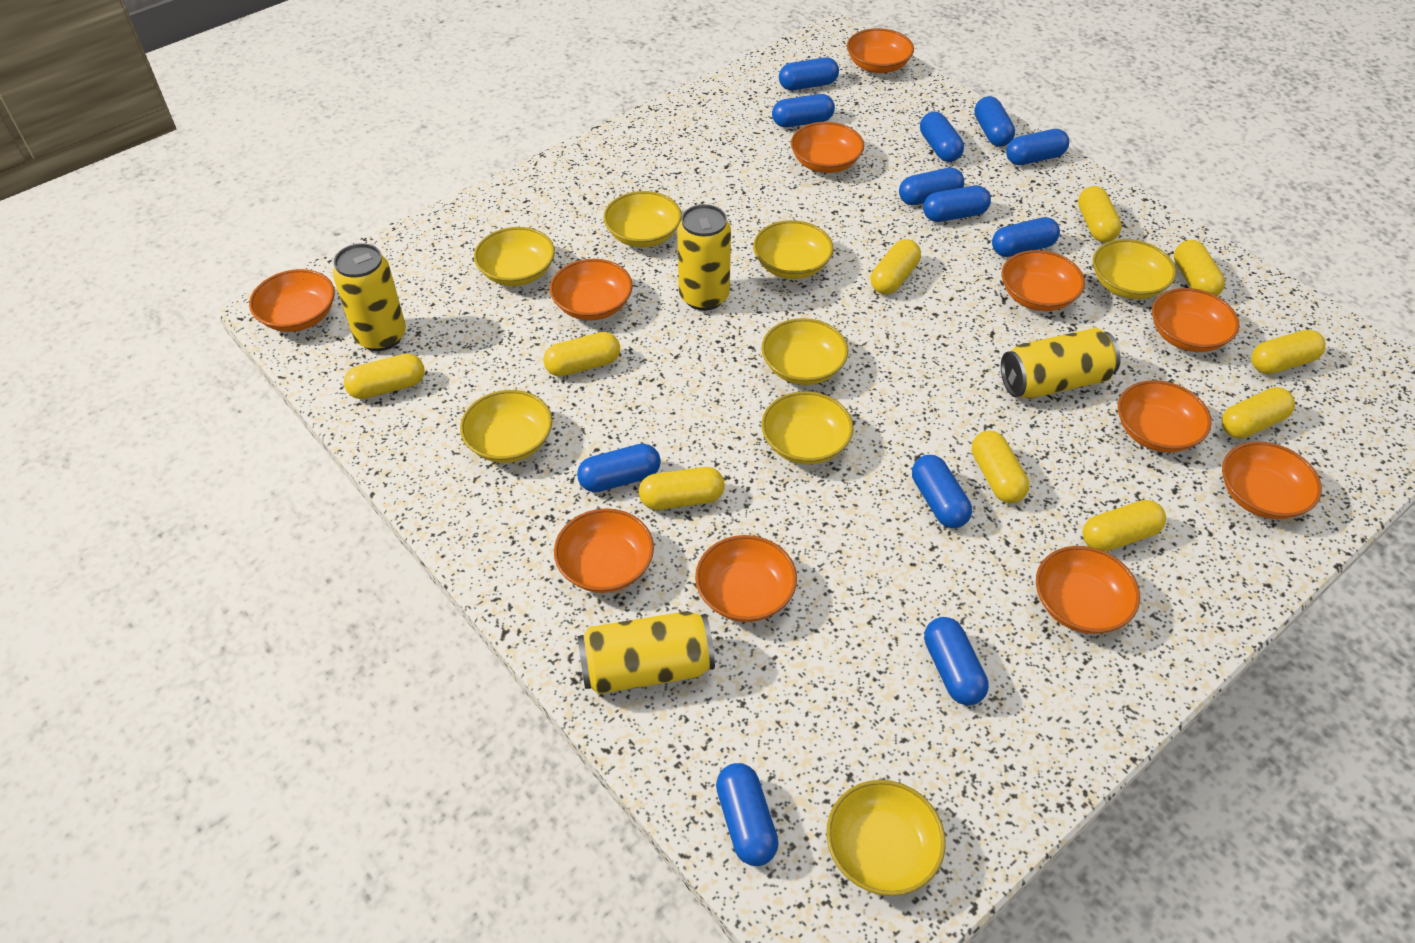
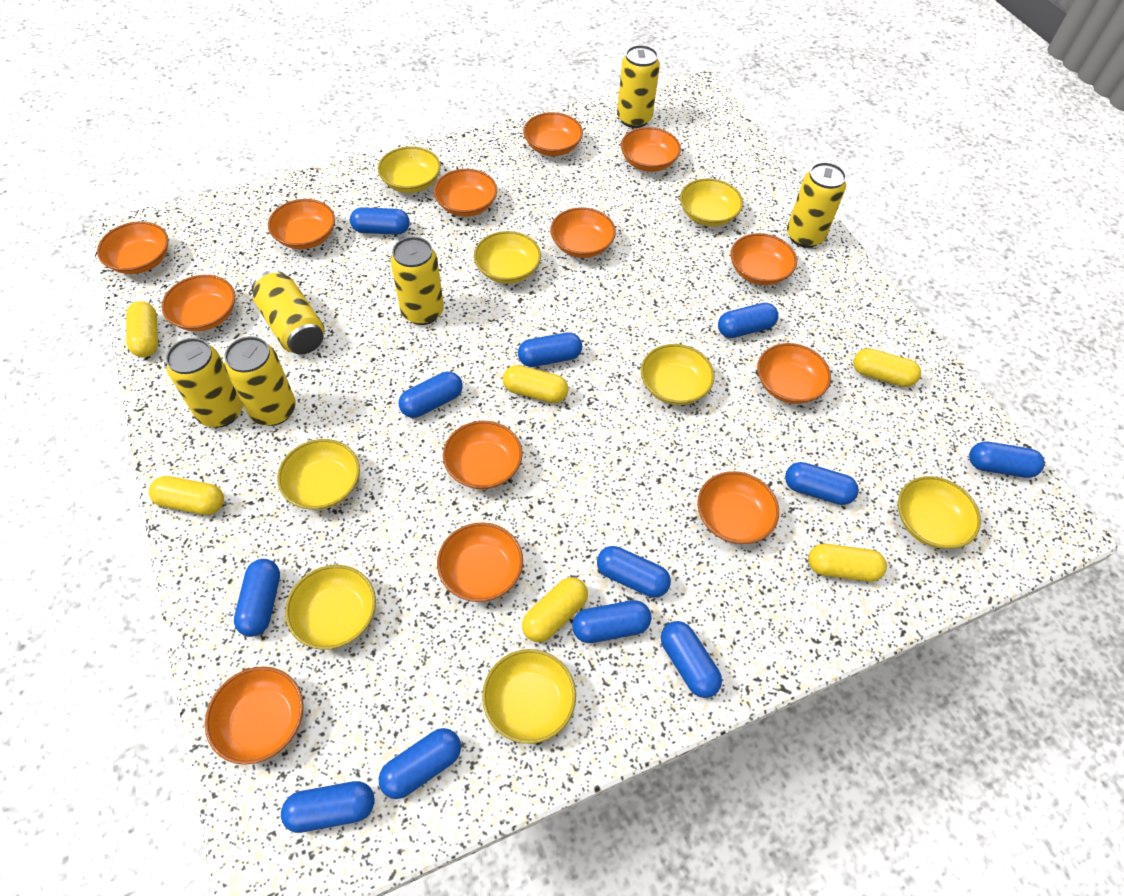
orange bowl: 11 -> 13
yellow can: 4 -> 6
yellow capsule: 10 -> 6

